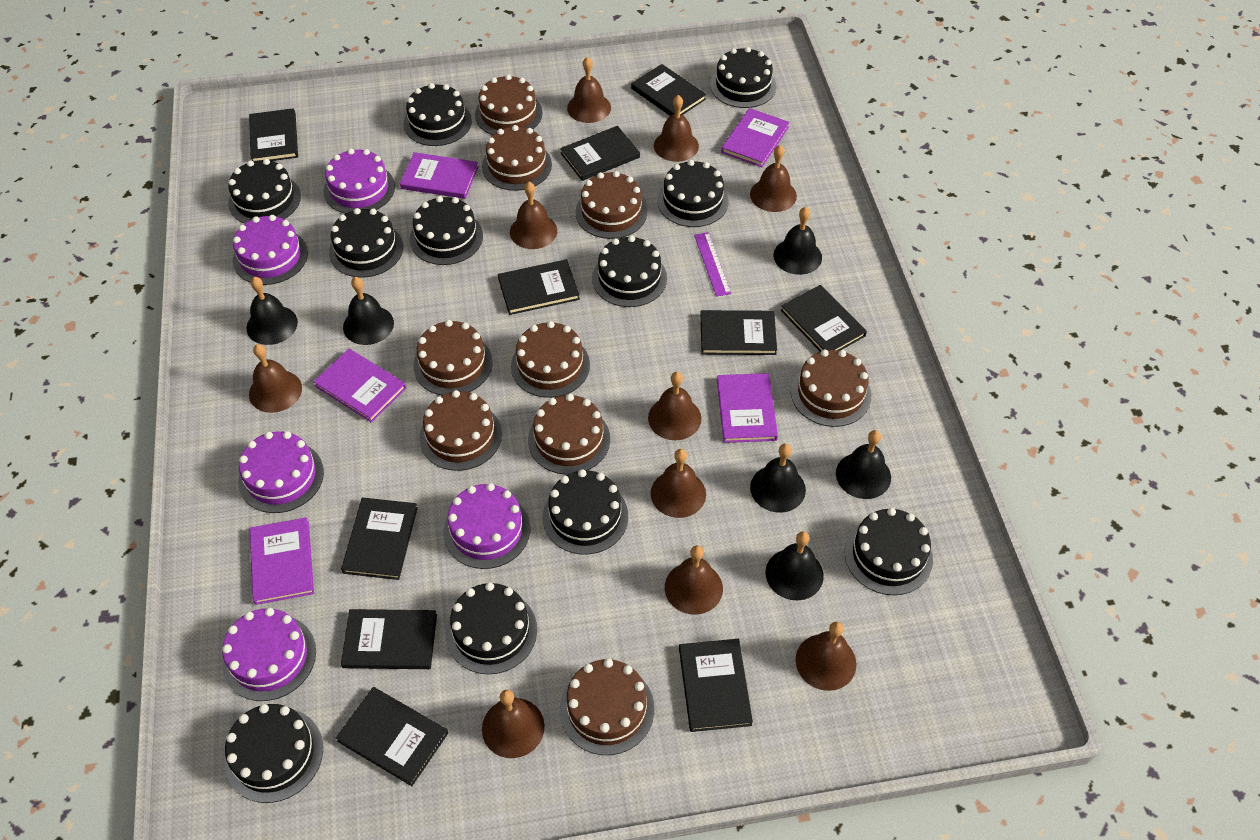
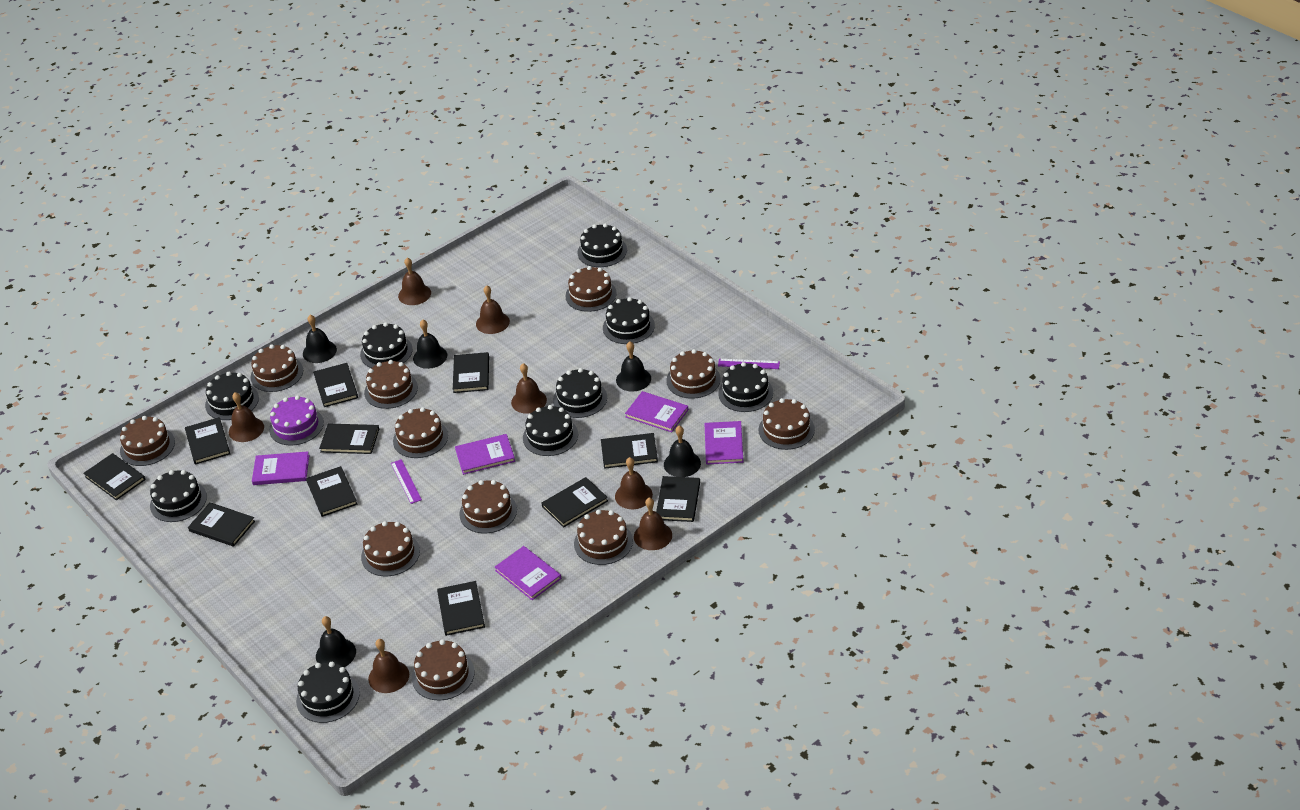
black bell: 6 -> 5
black book: 10 -> 11
black cake: 11 -> 9
brown bell: 10 -> 7
brown cake: 9 -> 11
purple cake: 5 -> 1
purple ruler: 1 -> 2

